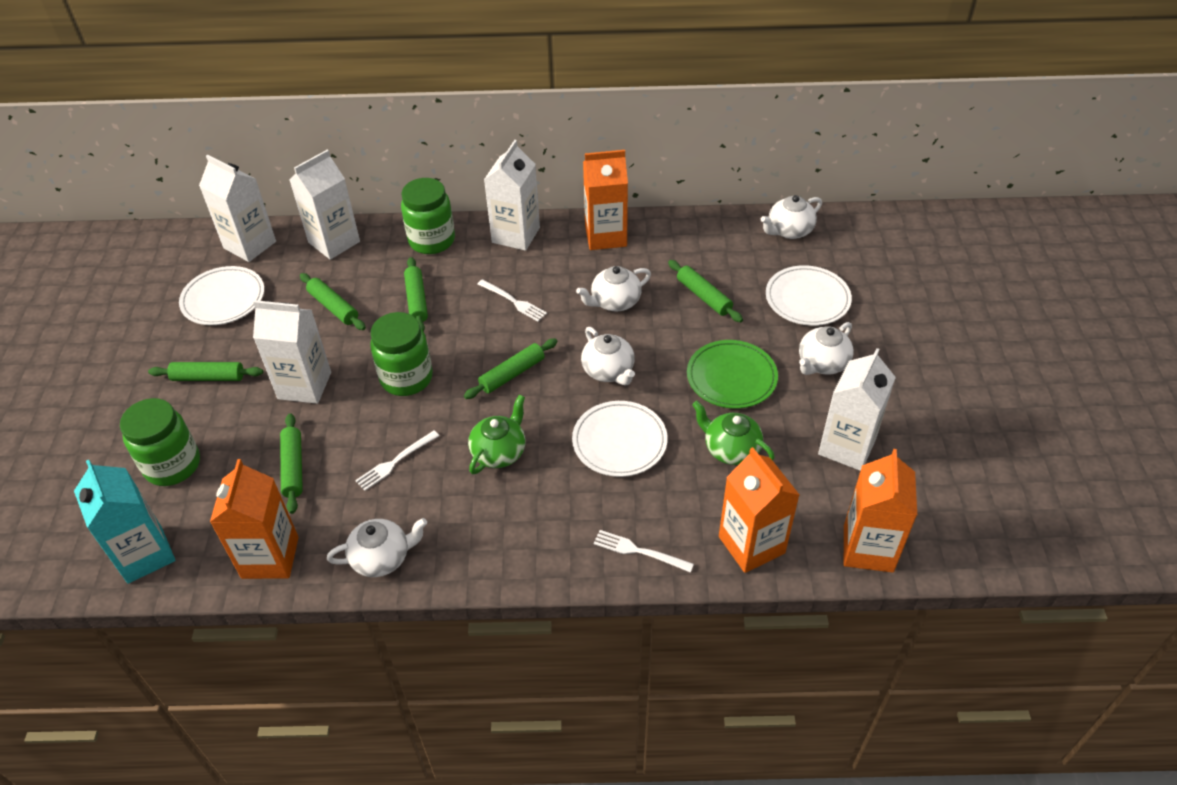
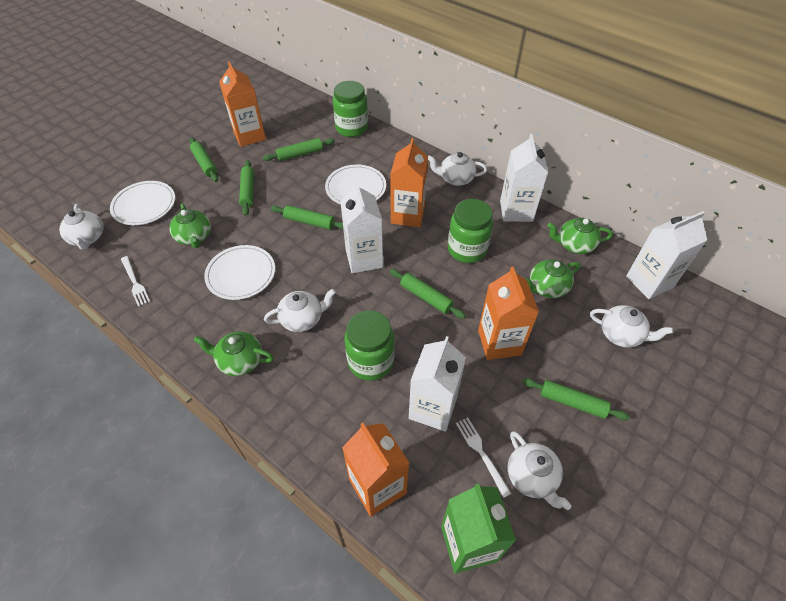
green carton: 0 -> 1
green plate: 1 -> 0
green teapot: 2 -> 4
turquoise carton: 1 -> 0
white carton: 5 -> 4
white fork: 3 -> 2

